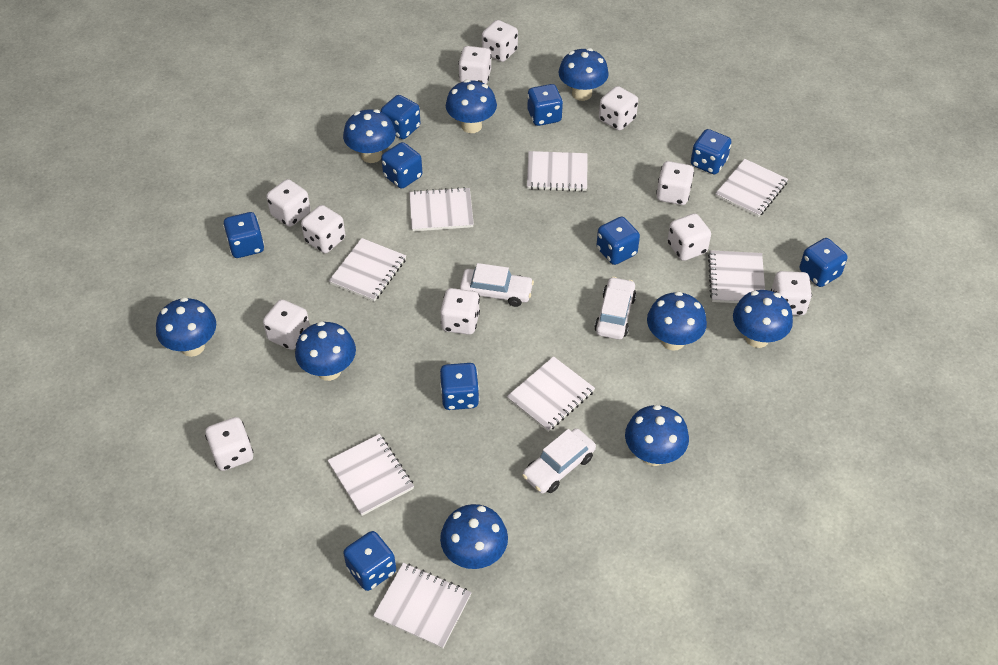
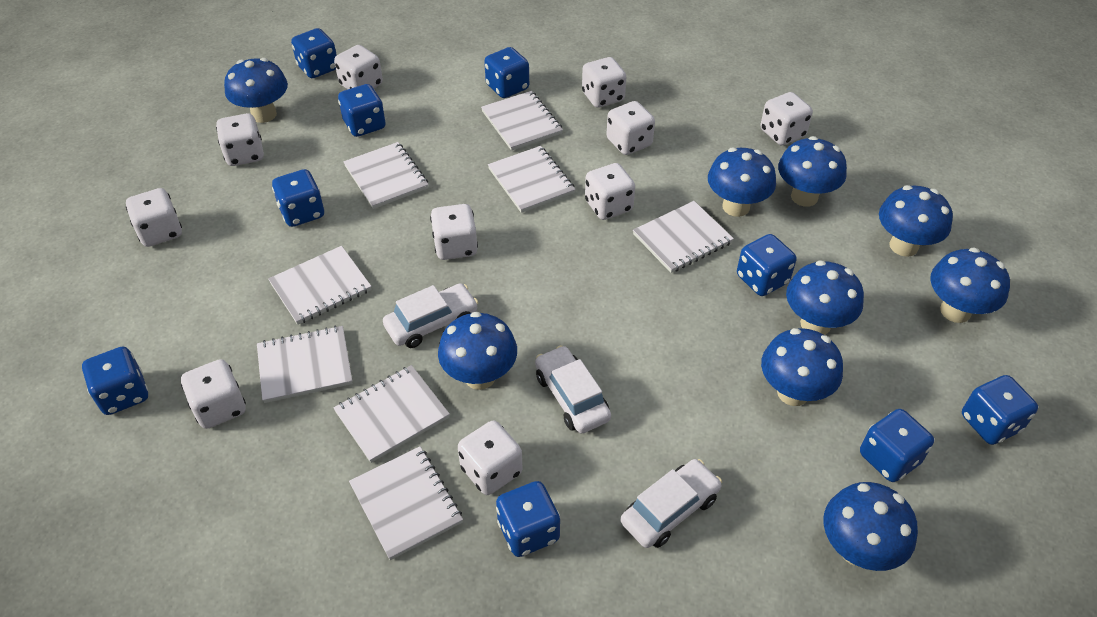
white dice: 11 -> 10

